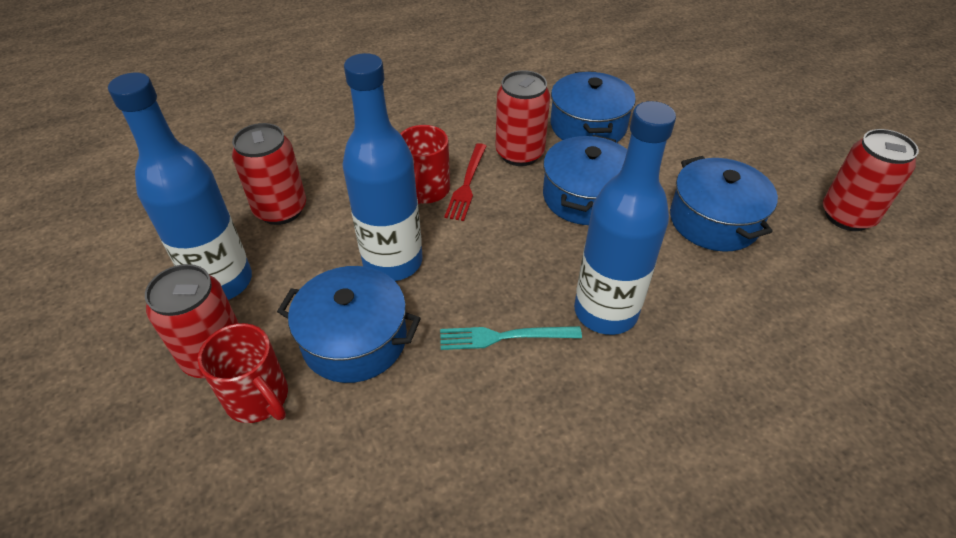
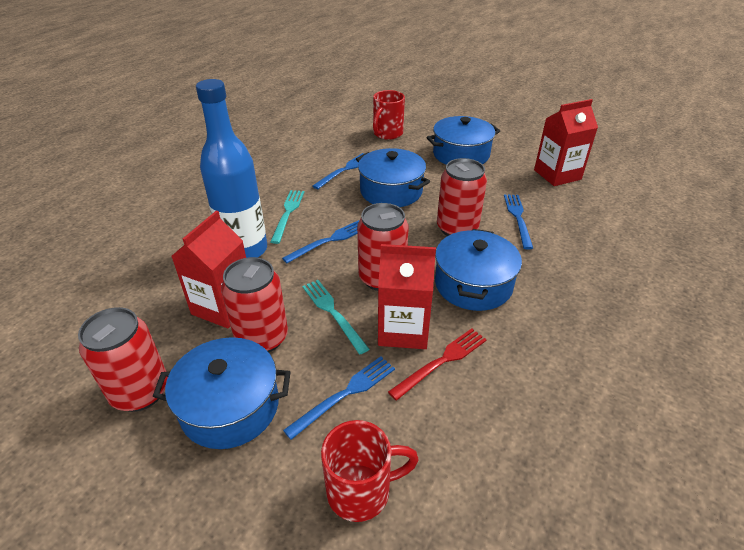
blue bottle: 3 -> 1
blue fork: 0 -> 4
red carton: 0 -> 3
turquoise fork: 1 -> 2

